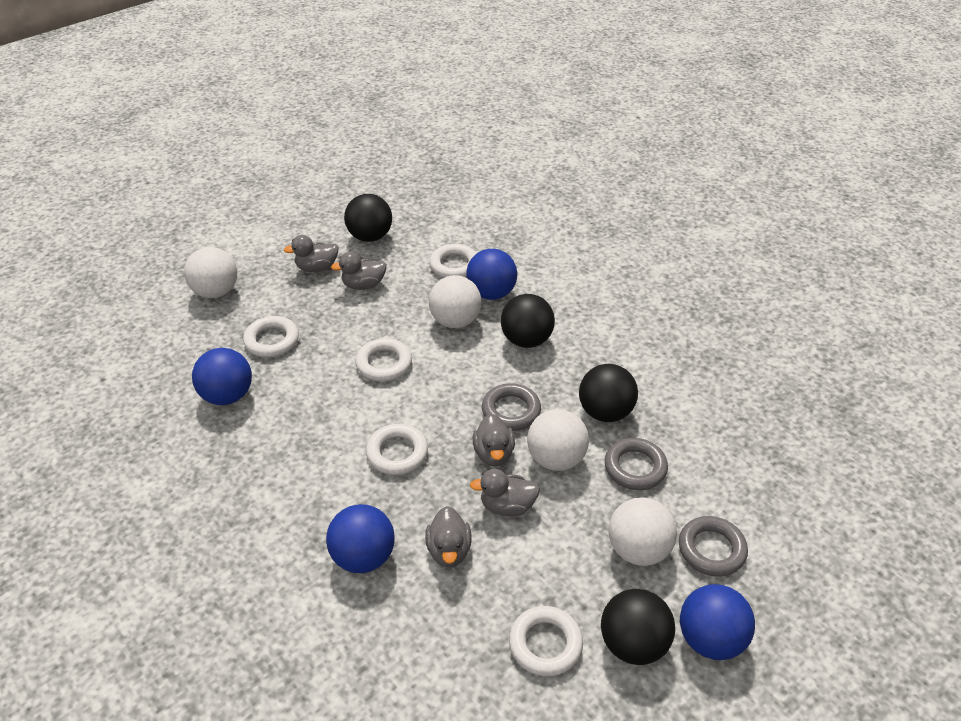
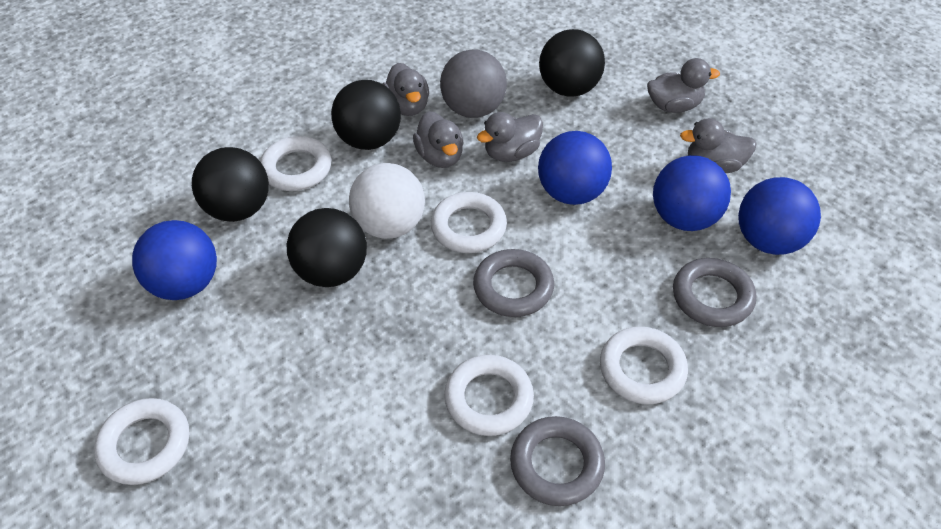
grey ball: 0 -> 1
white ball: 4 -> 1

